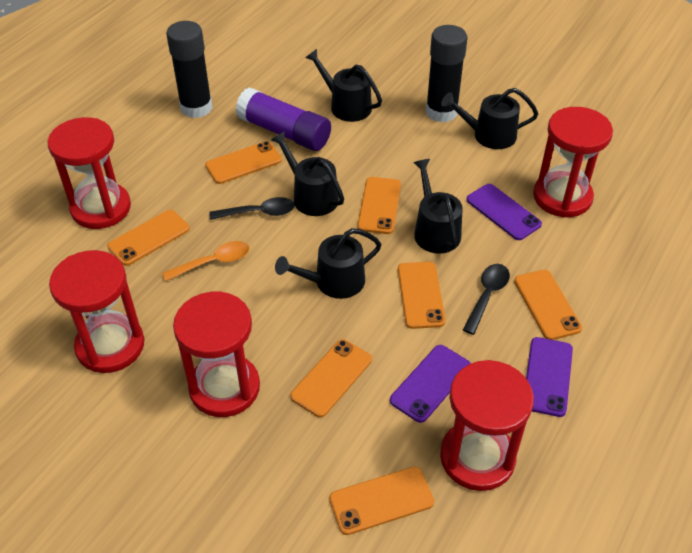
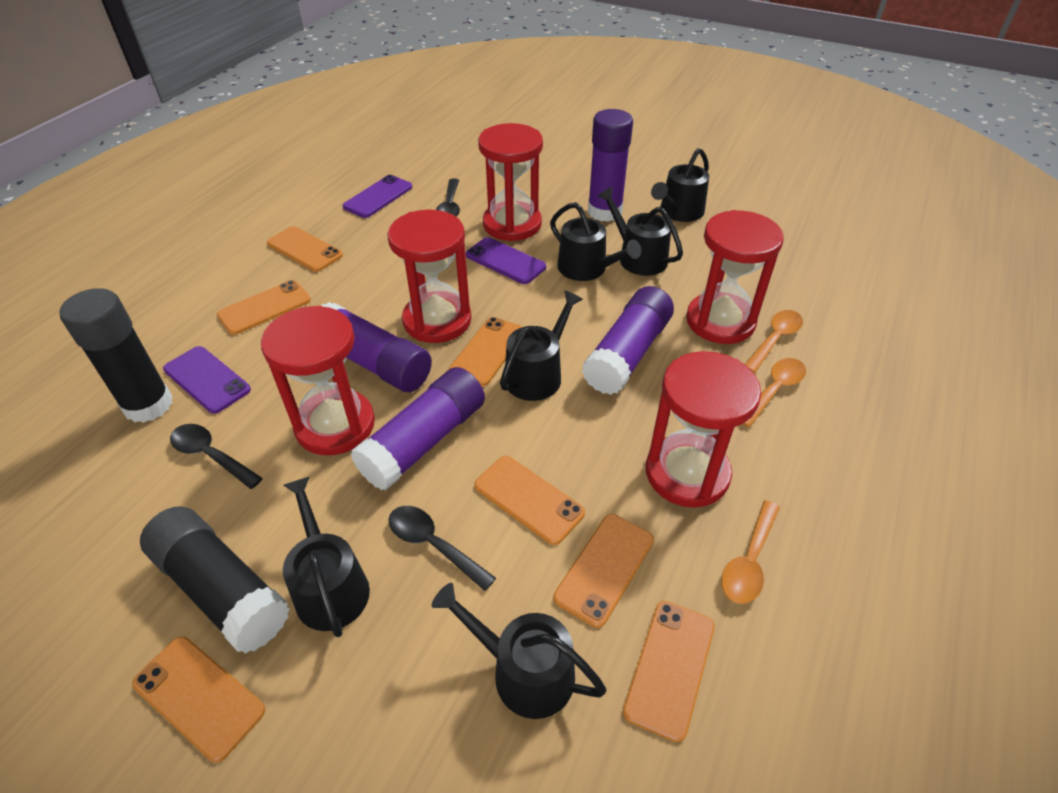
black spoon: 2 -> 3
black watering can: 5 -> 6
orange spoon: 1 -> 3
purple glue stick: 1 -> 4

